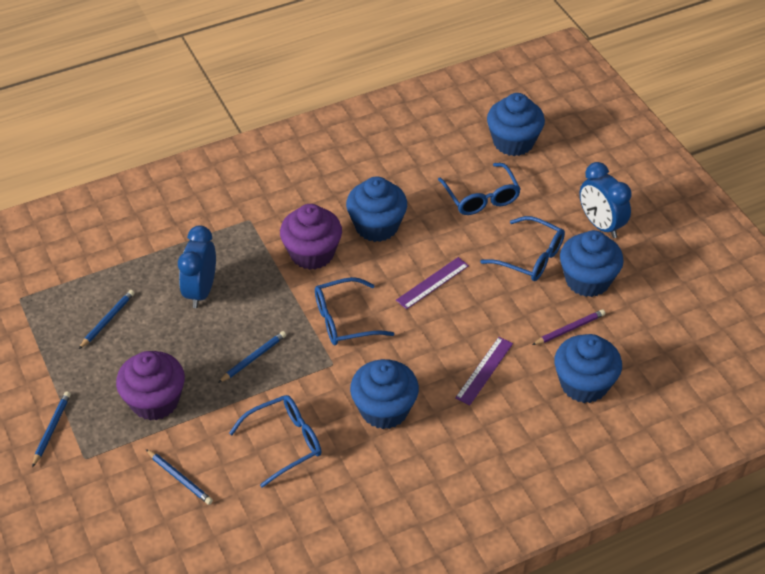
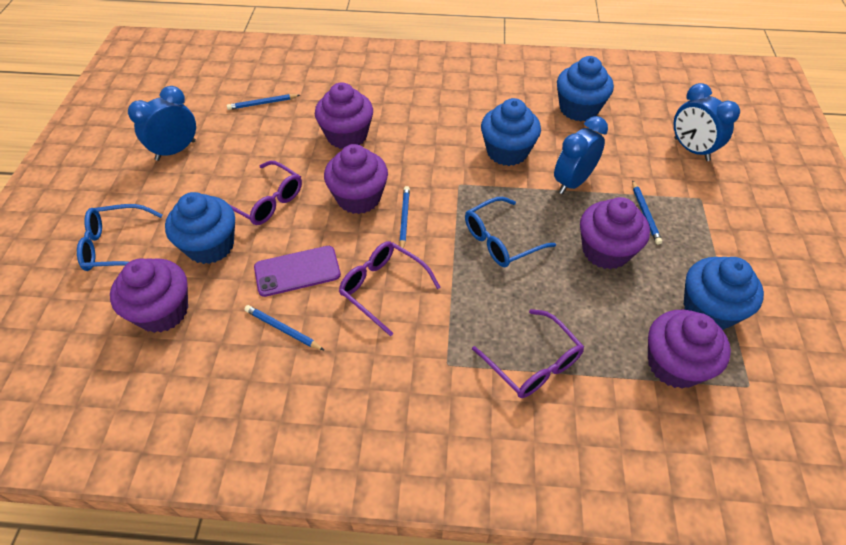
blue clock: 2 -> 3
blue cupcake: 5 -> 4
blue glasses: 4 -> 2
purple cupcake: 2 -> 5
purple glasses: 0 -> 3
purple pencil: 1 -> 0
purple phone: 0 -> 1
purple ruler: 2 -> 0

